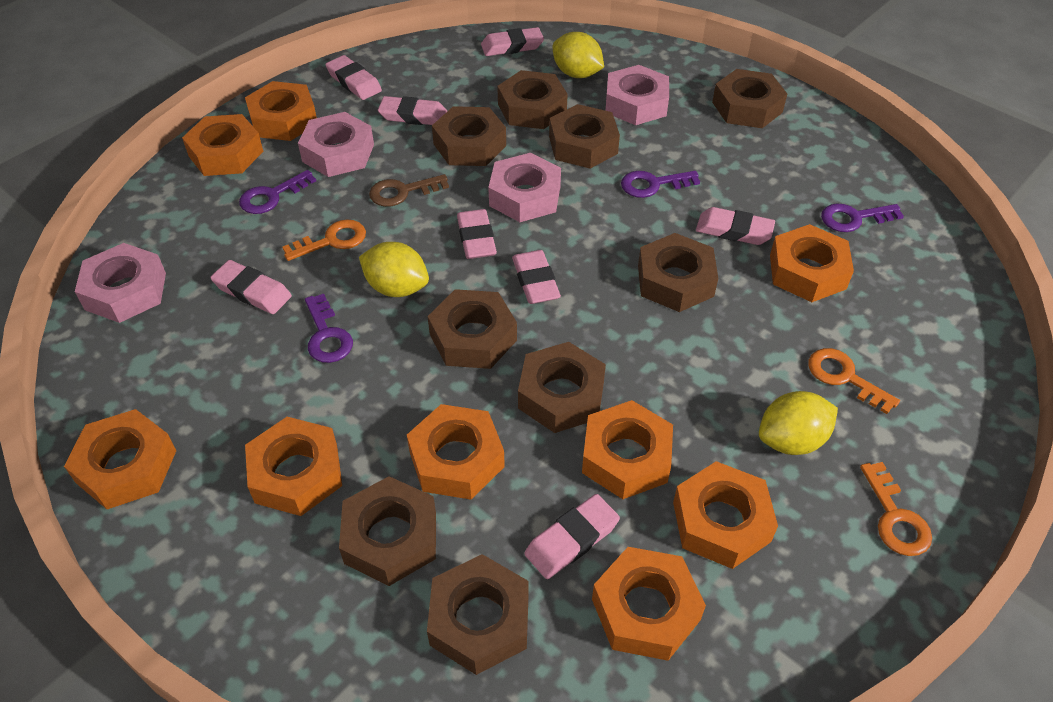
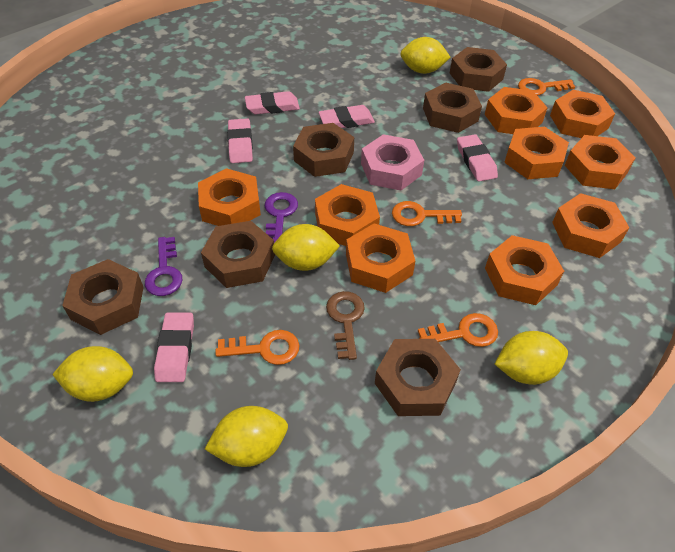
brown nut: 9 -> 6
orange key: 3 -> 4
pink eraser: 8 -> 5
pink nut: 4 -> 1
purple key: 4 -> 2
yellow lemon: 3 -> 5

